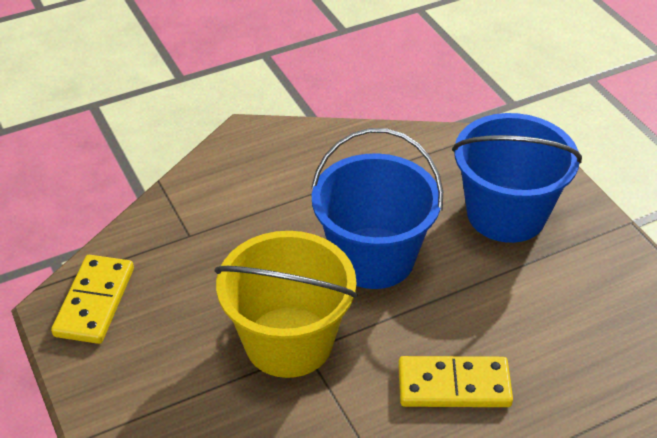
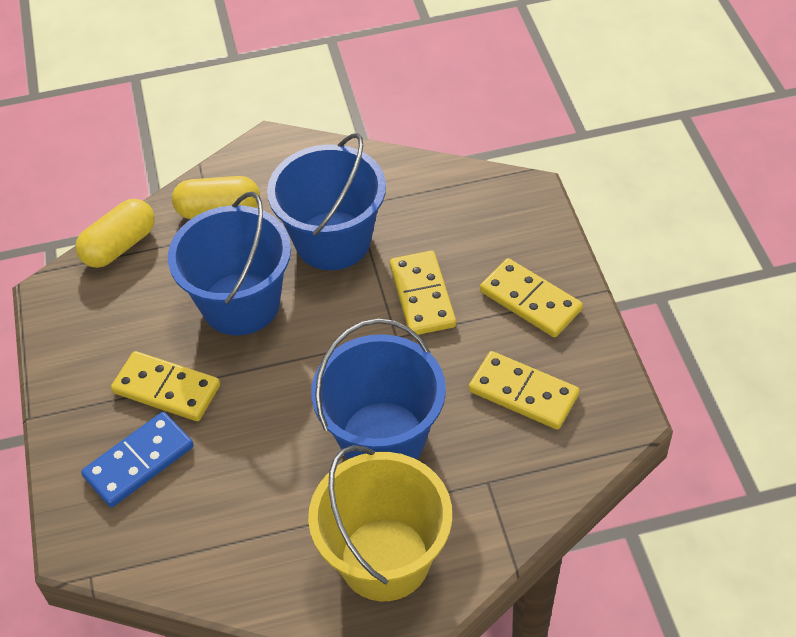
blue bucket: 2 -> 3
blue domino: 0 -> 1
yellow capsule: 0 -> 2
yellow domino: 2 -> 4

